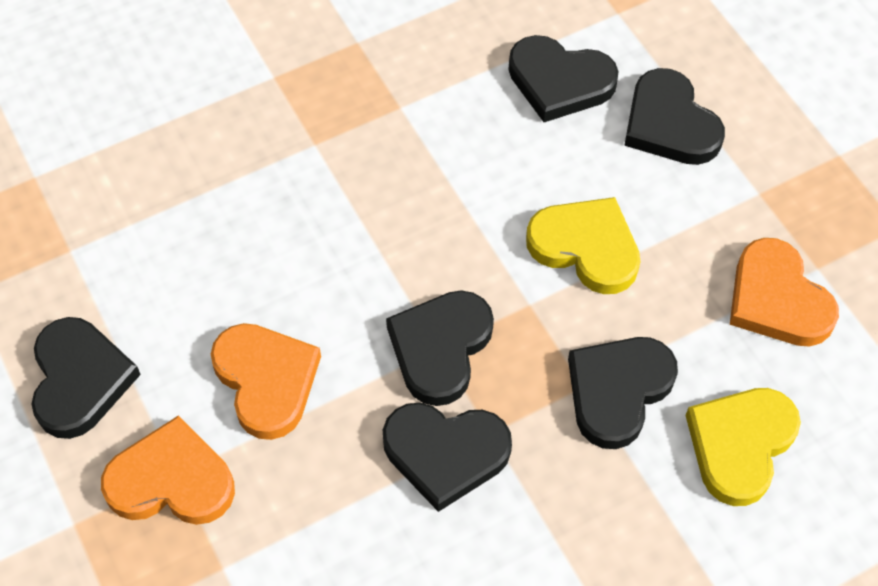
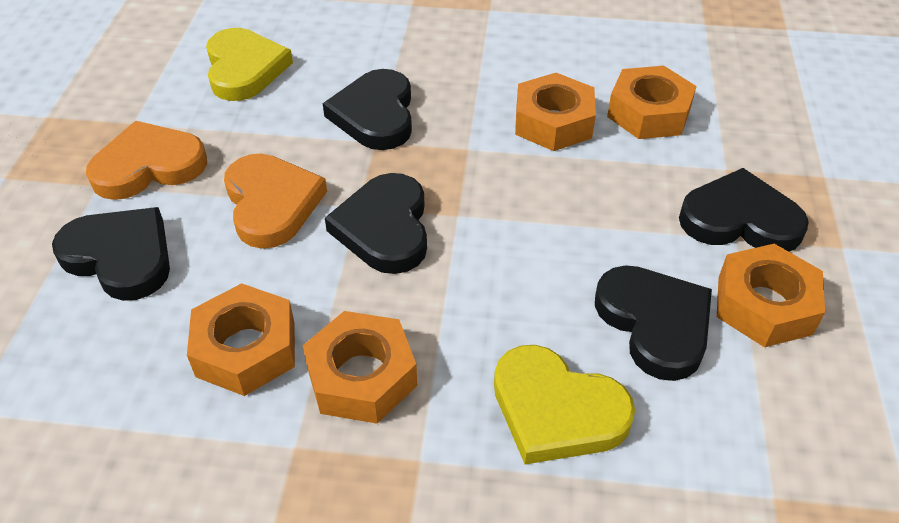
black heart: 6 -> 5
orange heart: 3 -> 2
orange nut: 0 -> 5

